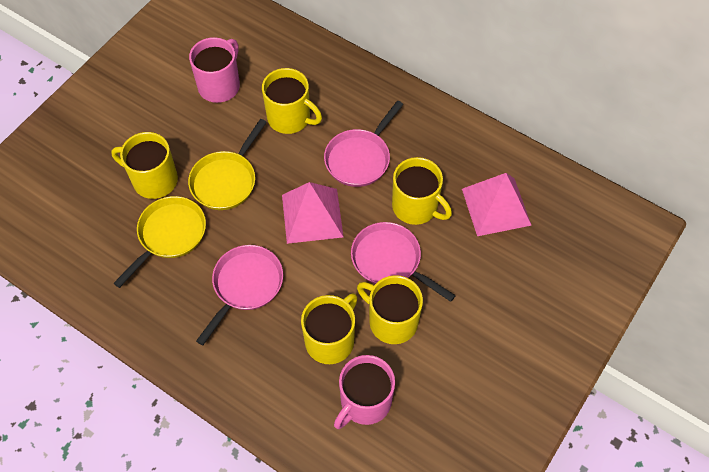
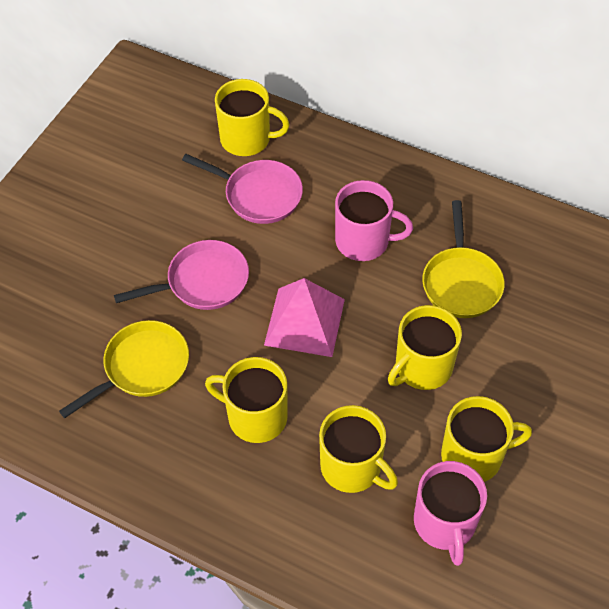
pink pan: 3 -> 2
pink pyramid: 2 -> 1

